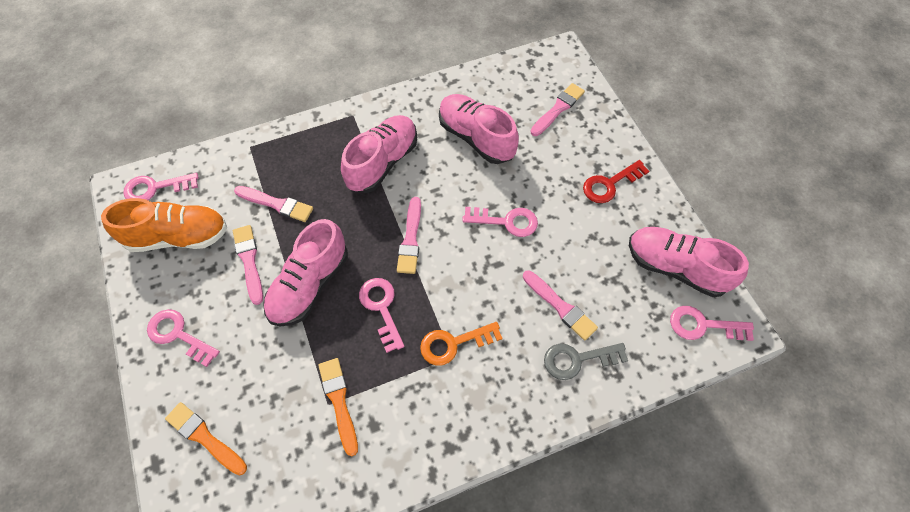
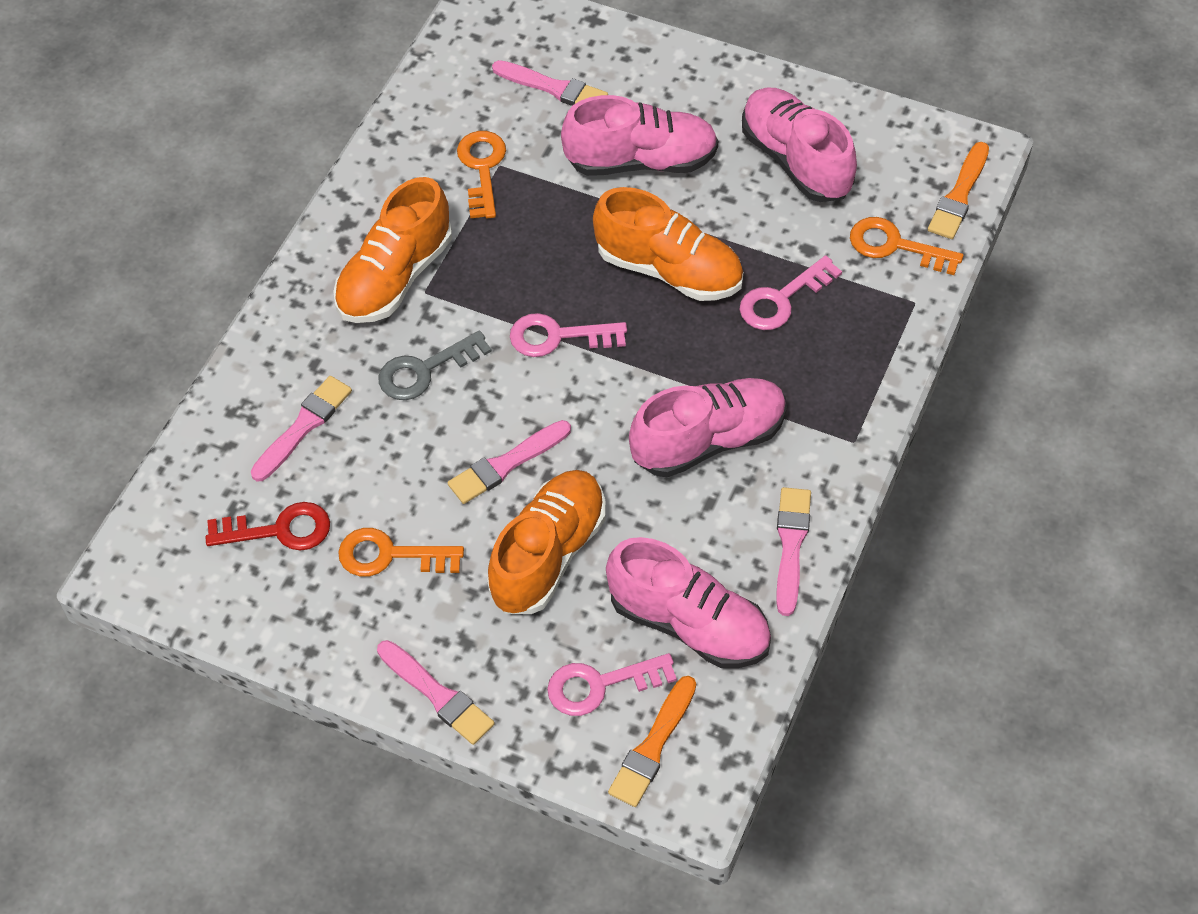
orange key: 1 -> 3
orange shoe: 1 -> 3
pink key: 5 -> 3

